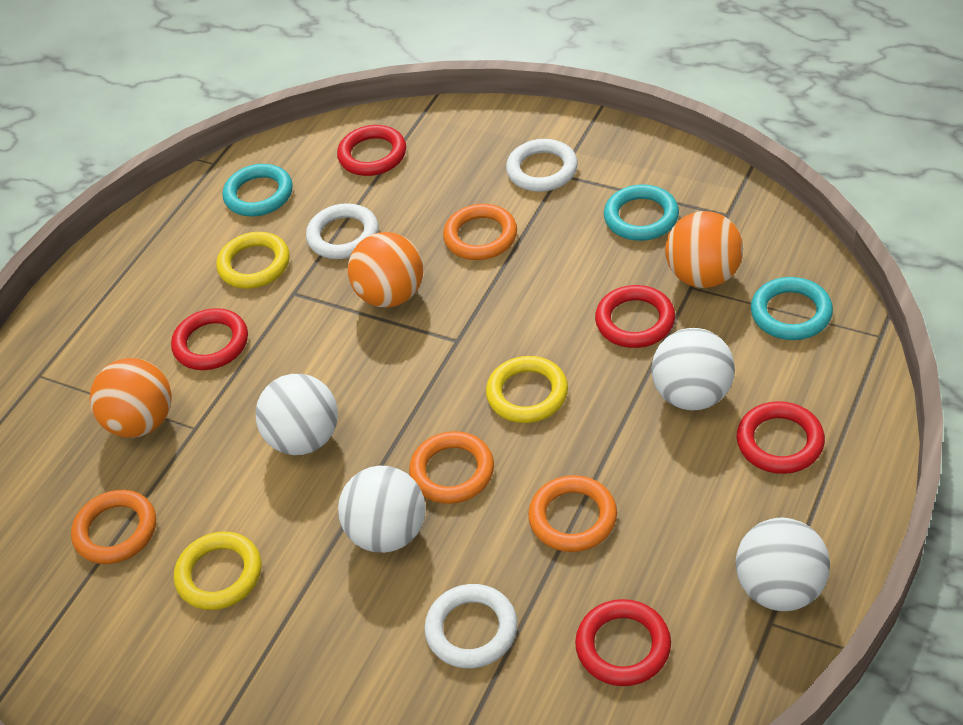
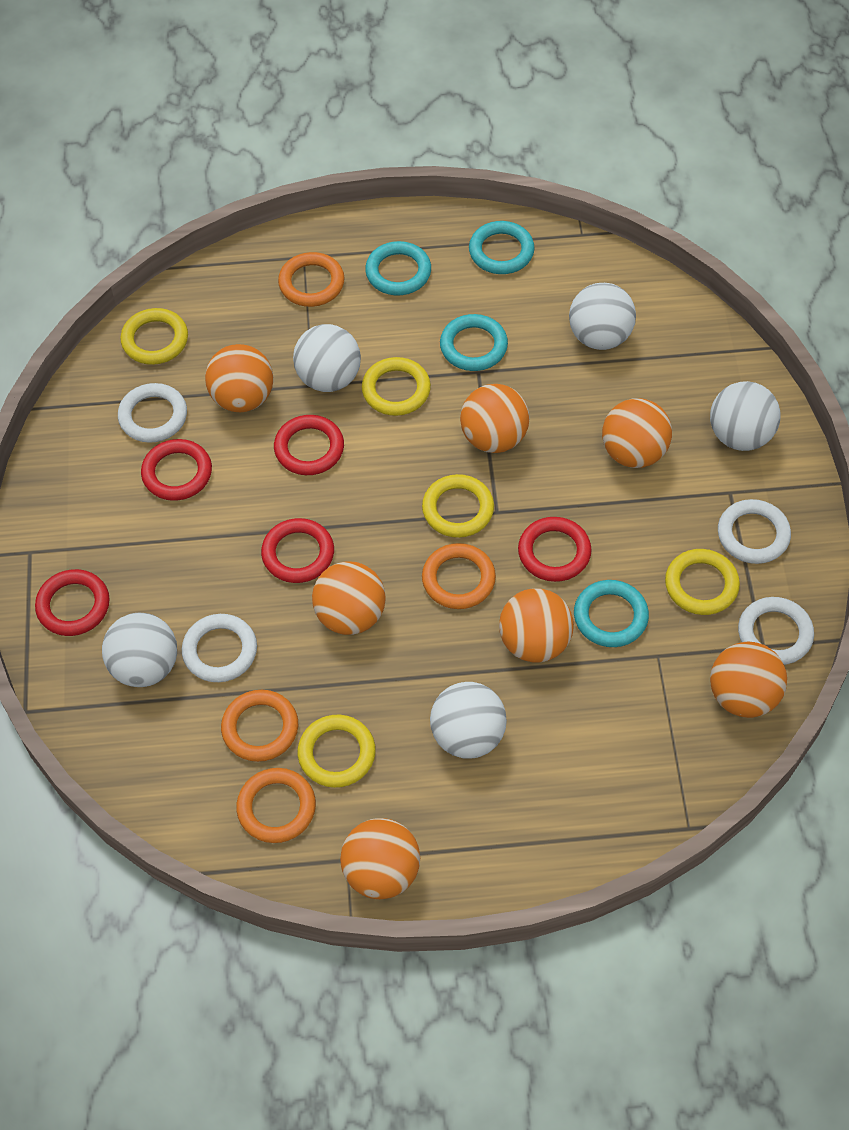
orange ball: 3 -> 7
turquoise ring: 3 -> 4
white ball: 4 -> 5
white ring: 3 -> 4
yellow ring: 3 -> 5

